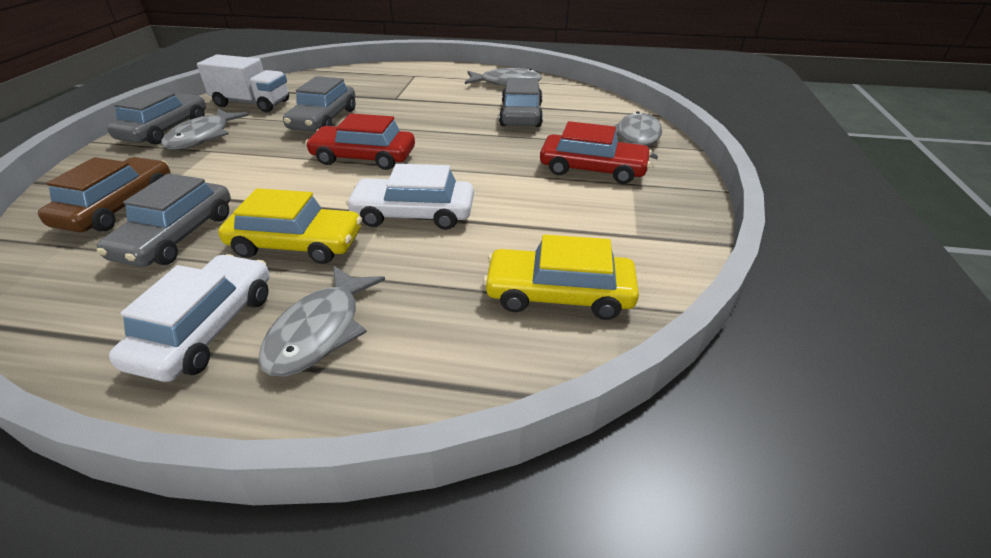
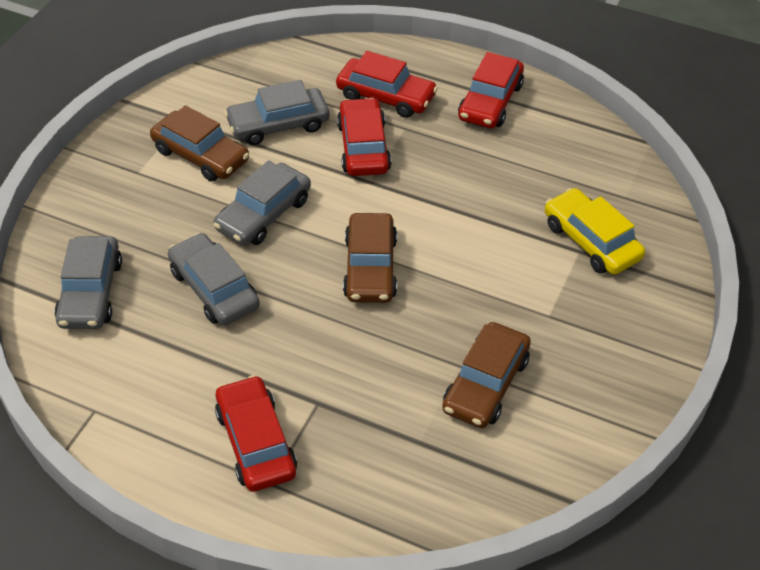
brown car: 1 -> 3
grey fish: 4 -> 0
red car: 2 -> 4
white car: 2 -> 0
white truck: 1 -> 0
yellow car: 2 -> 1

